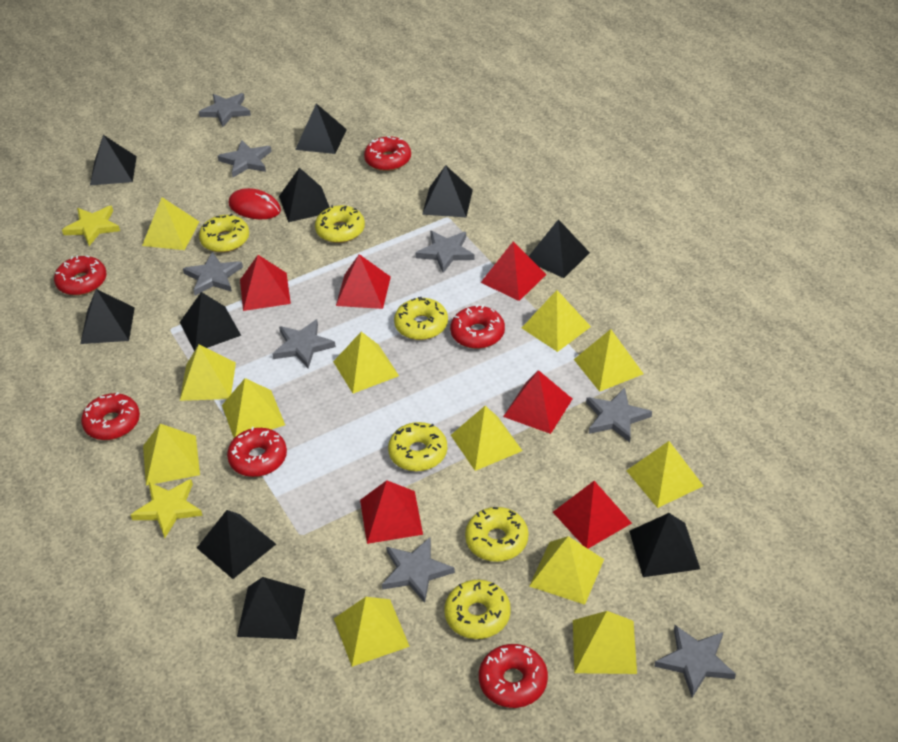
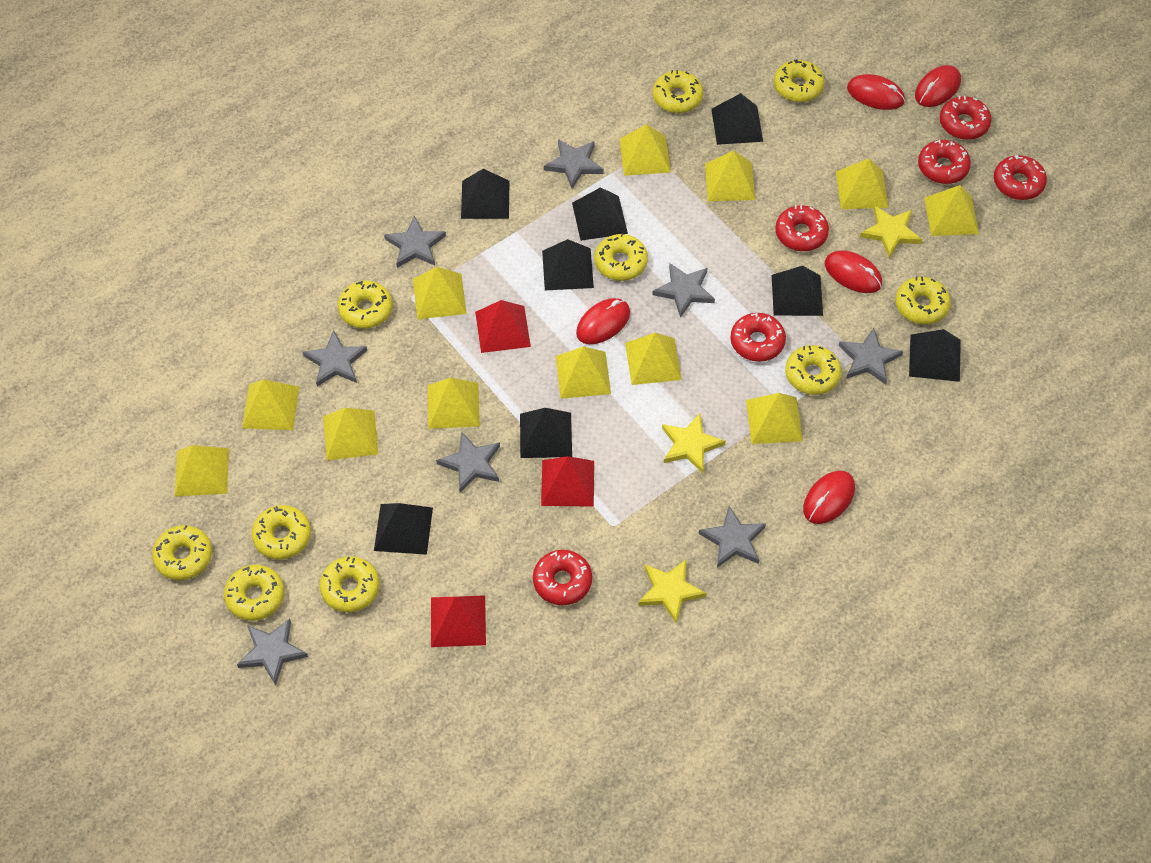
black pyramid: 10 -> 8
red mouse: 1 -> 5
red pyramid: 6 -> 3
yellow donut: 6 -> 10
yellow star: 2 -> 3

